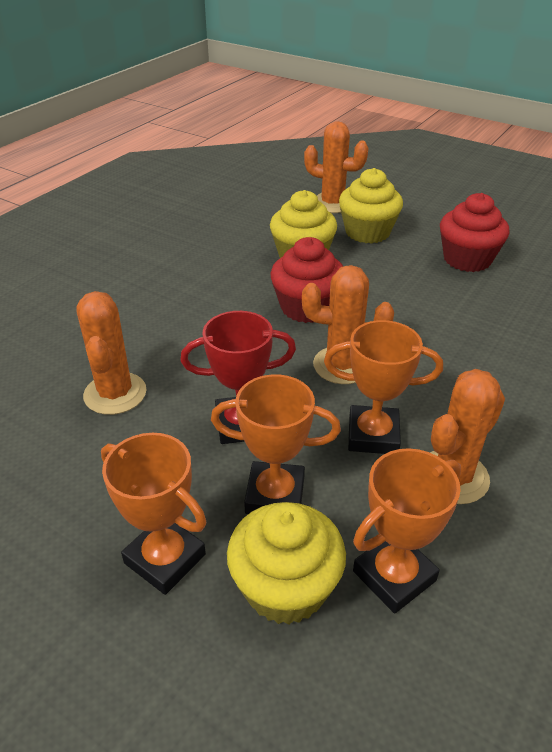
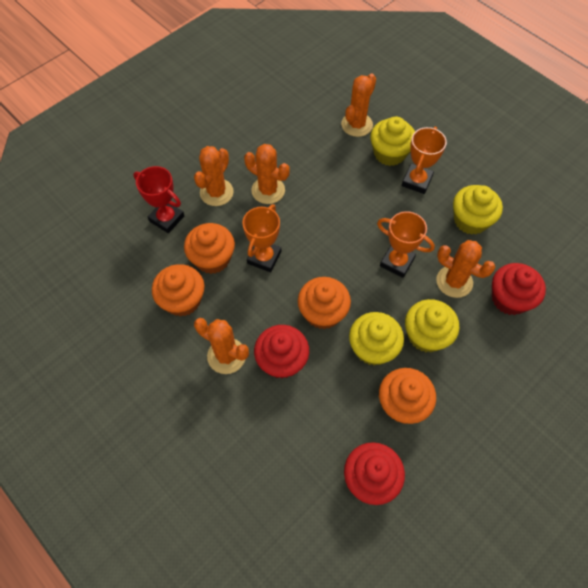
orange cactus: 4 -> 5
orange cupcake: 0 -> 4
orange trophy: 4 -> 3
red cupcake: 2 -> 3
yellow cupcake: 3 -> 4

